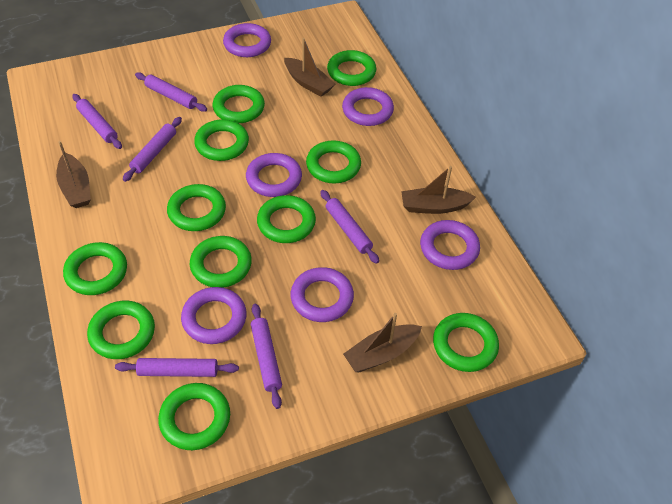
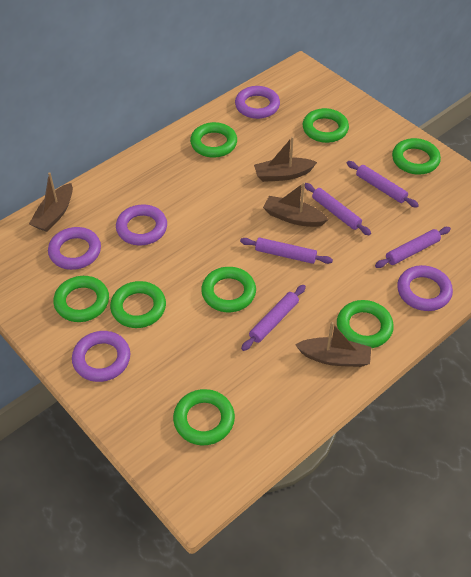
green ring: 11 -> 8
purple ring: 6 -> 5
purple rolling pin: 6 -> 5

